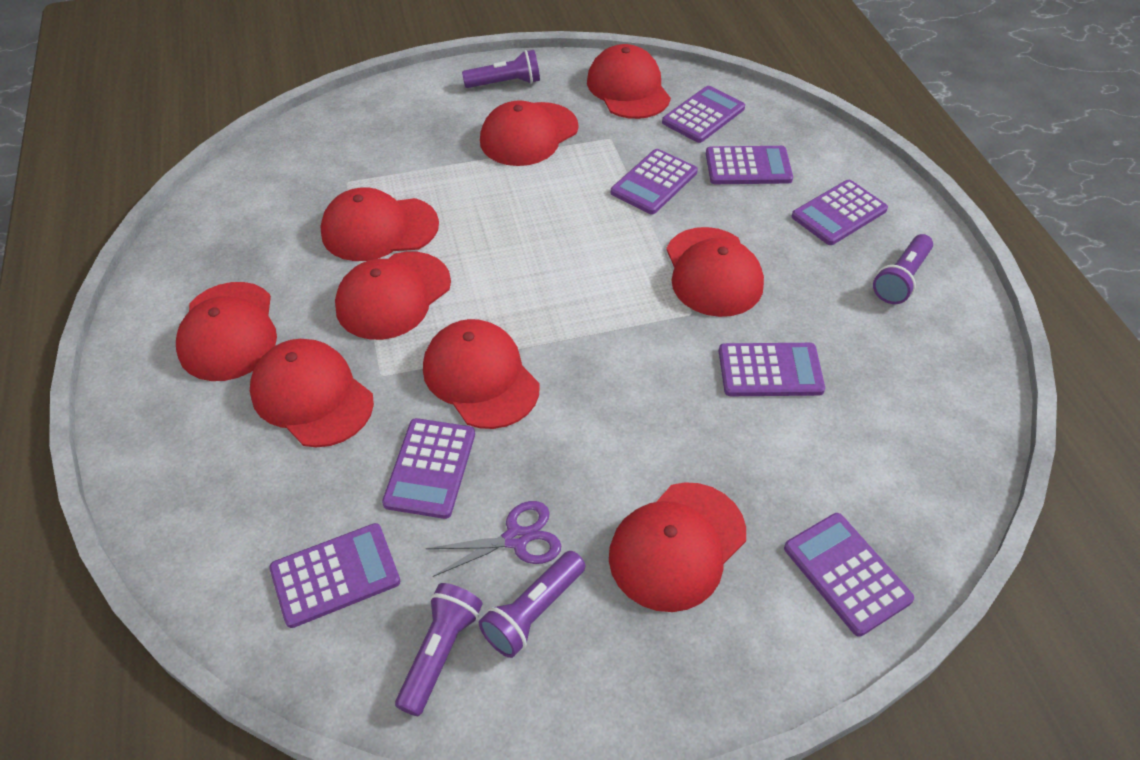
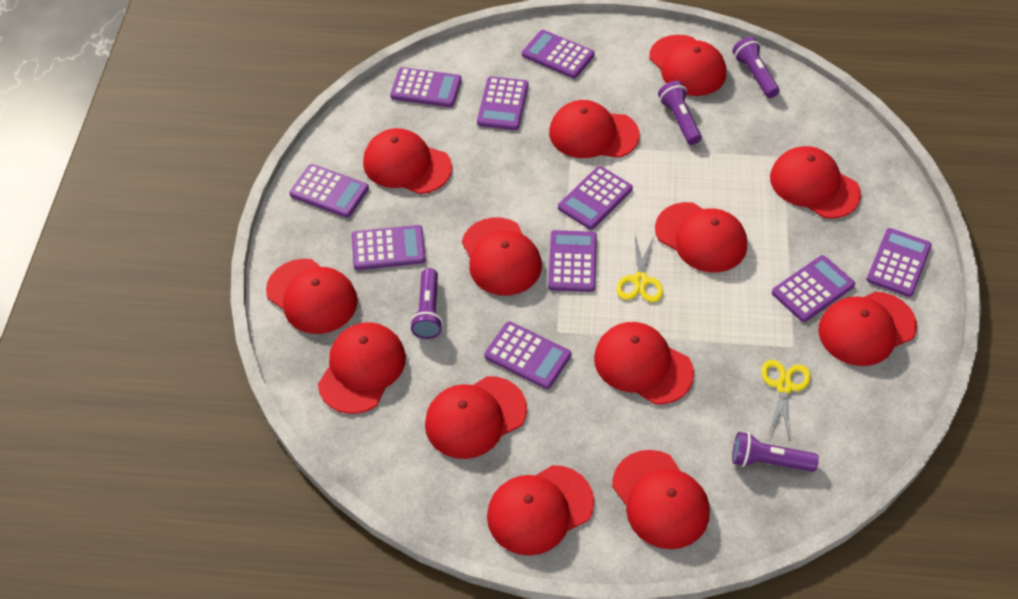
purple calculator: 8 -> 10
purple scissors: 1 -> 0
red cap: 9 -> 13
yellow scissors: 0 -> 2

